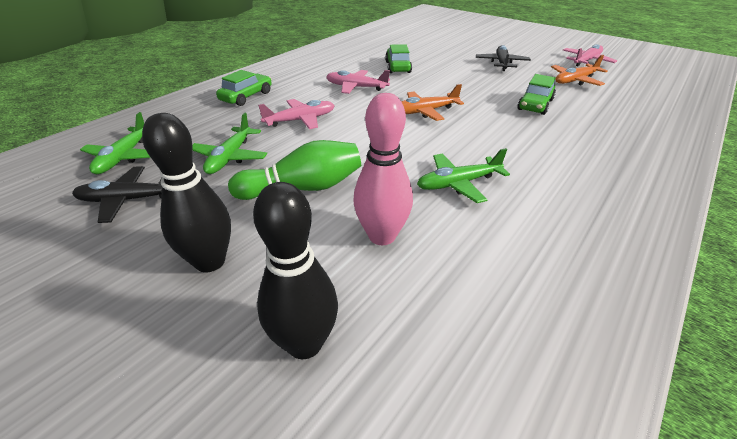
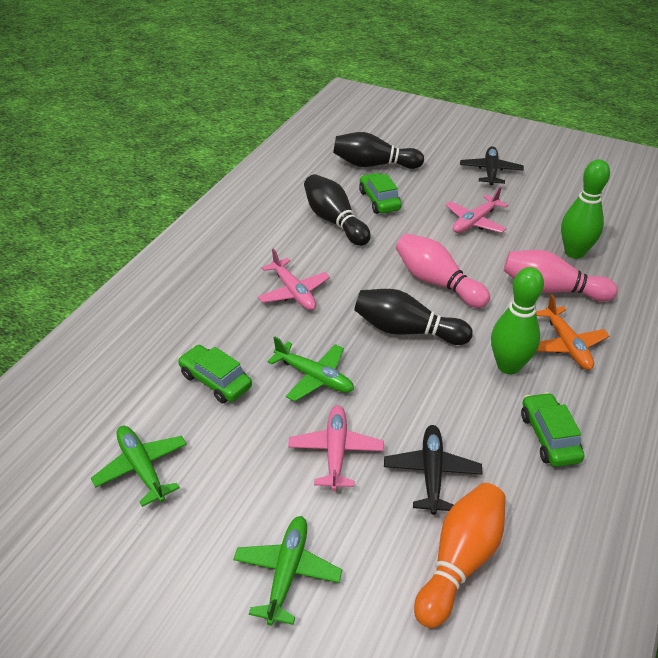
black bowling pin: 2 -> 3
green bowling pin: 1 -> 2
orange bowling pin: 0 -> 1
orange plane: 2 -> 1
pink bowling pin: 1 -> 2

